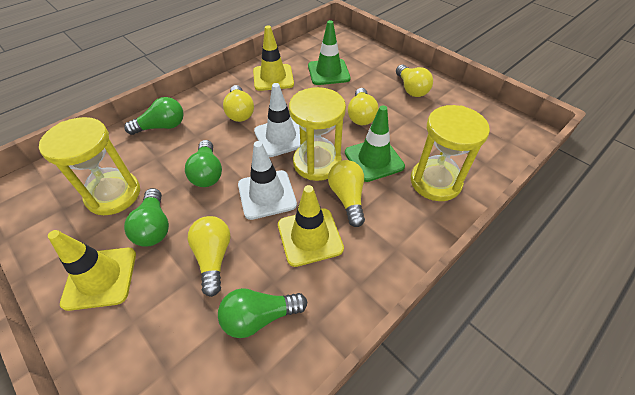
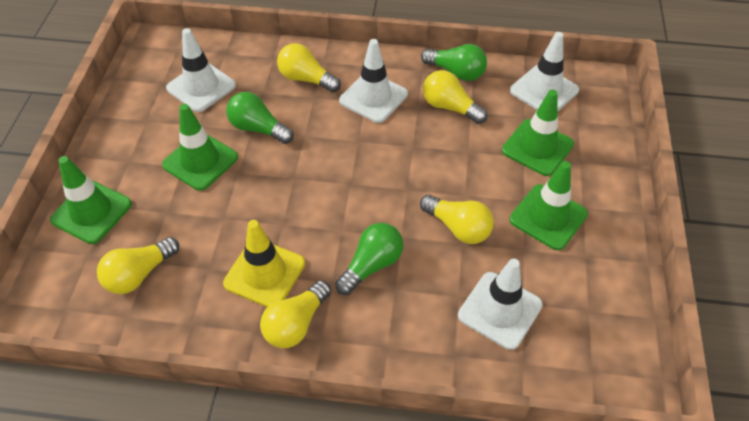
green light bulb: 4 -> 3
green traffic cone: 2 -> 4
white traffic cone: 2 -> 4
yellow hourglass: 3 -> 0
yellow traffic cone: 3 -> 1

